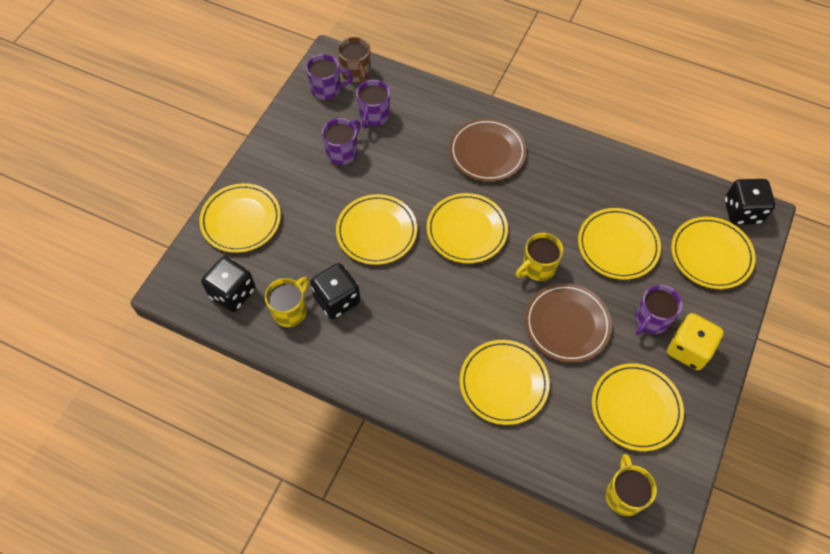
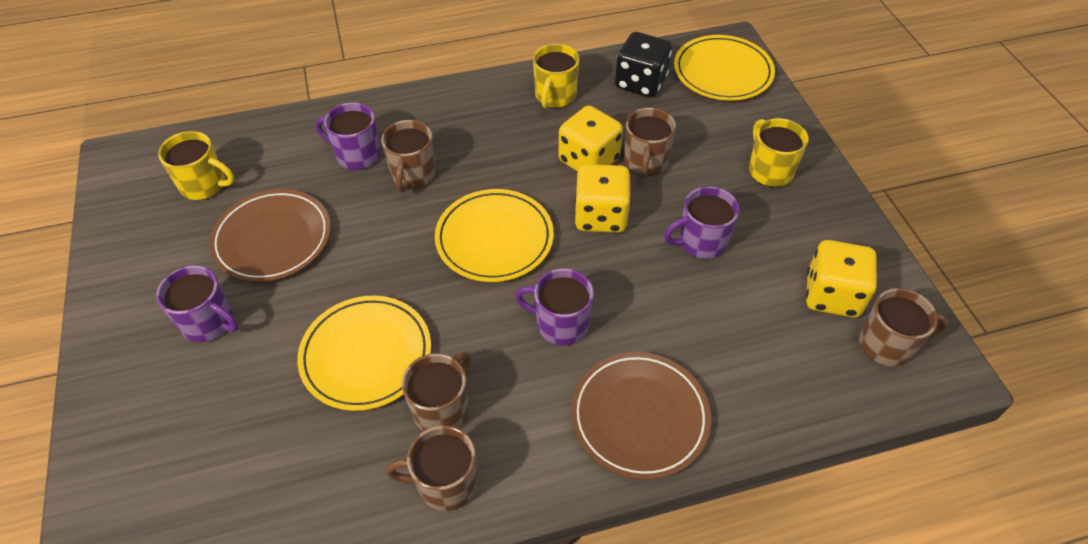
black dice: 3 -> 1
brown mug: 1 -> 5
yellow dice: 1 -> 3
yellow plate: 7 -> 3

